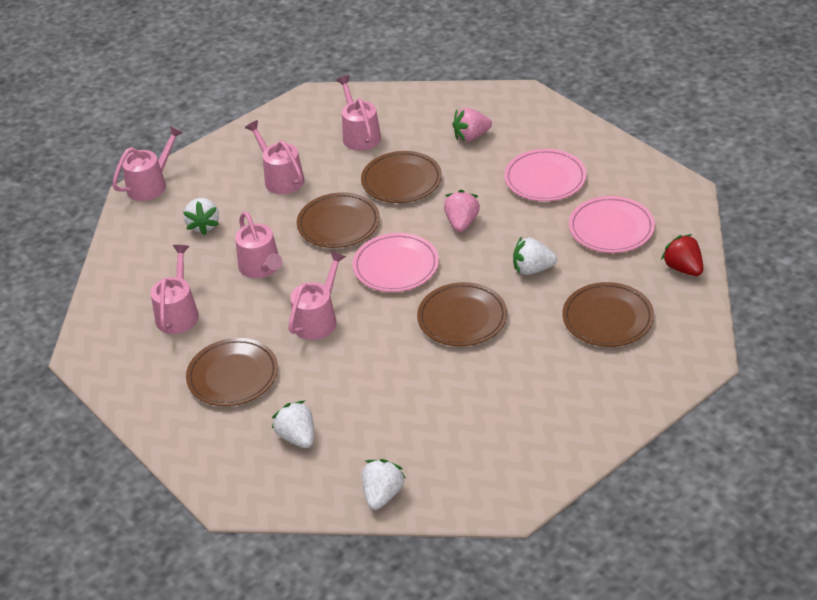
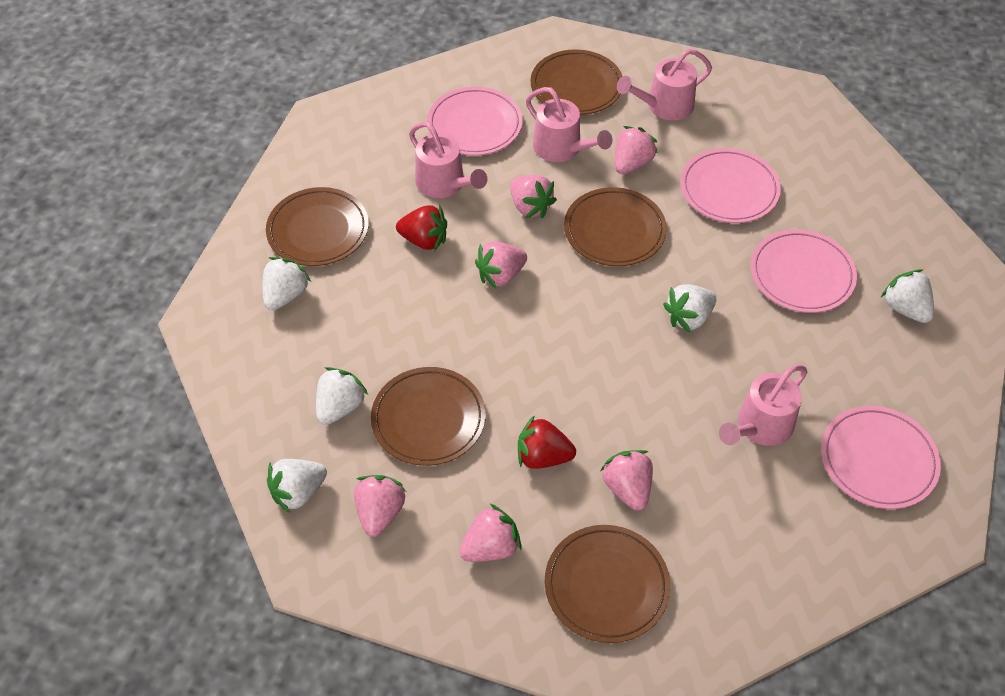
pink plate: 3 -> 4
pink strawberry: 2 -> 6
pink watering can: 6 -> 4
red strawberry: 1 -> 2
white strawberry: 4 -> 5

